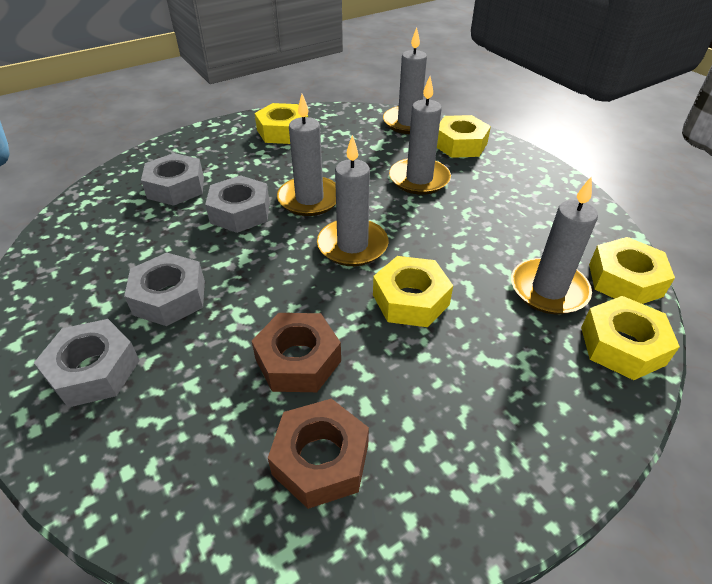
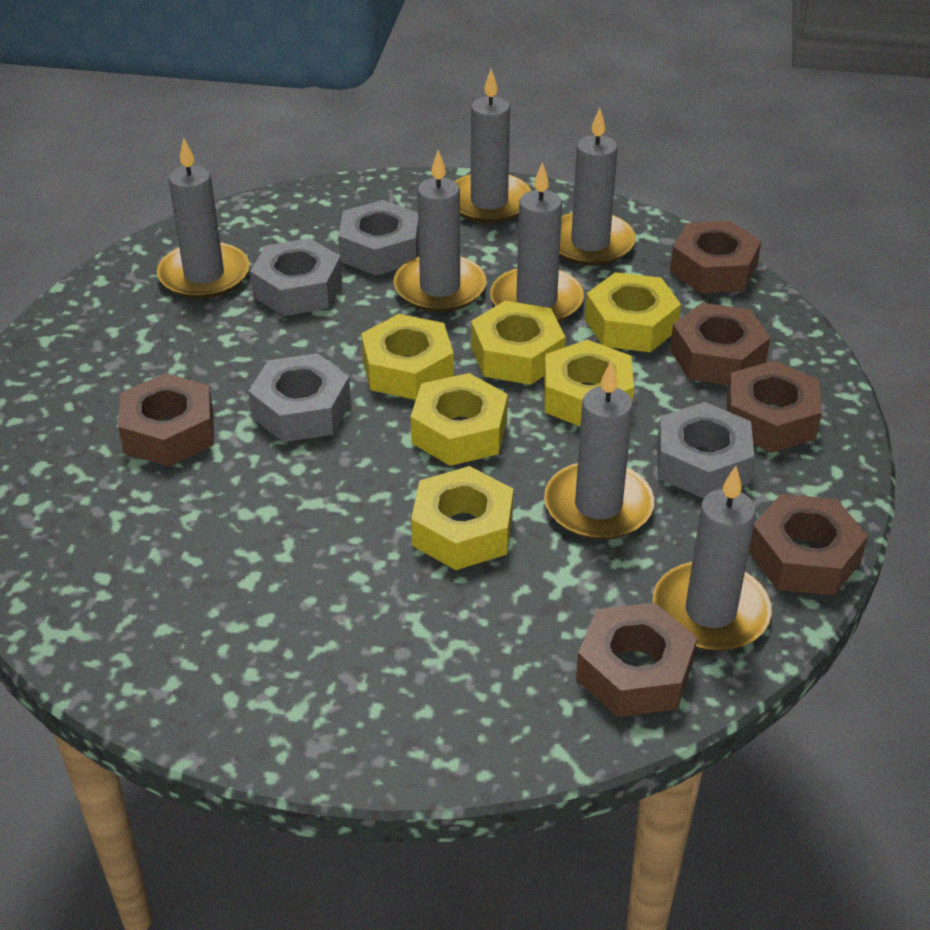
brown nut: 2 -> 6
grey candle: 5 -> 7
yellow nut: 5 -> 6

